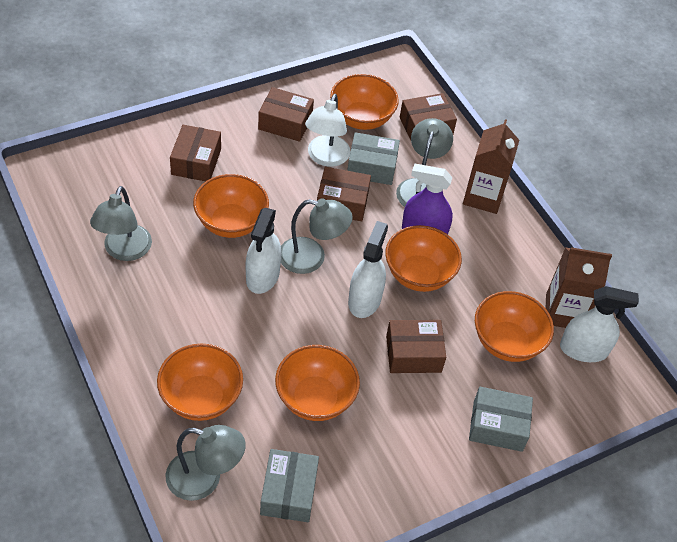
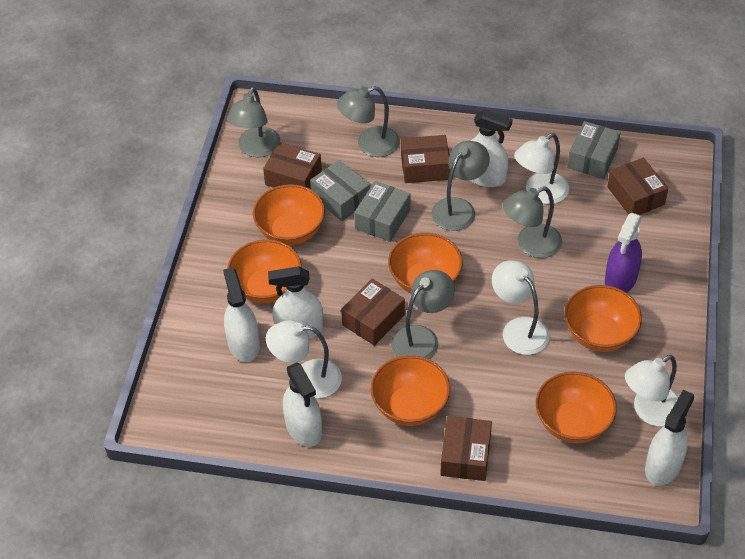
brown carton: 2 -> 0
grey lamp: 4 -> 5
white lamp: 1 -> 4
white spray bottle: 3 -> 5

